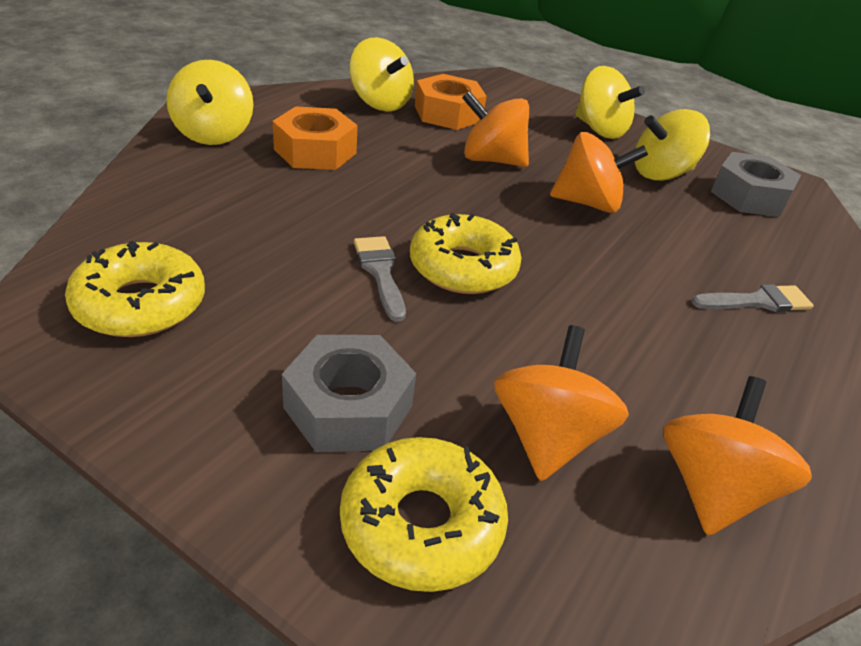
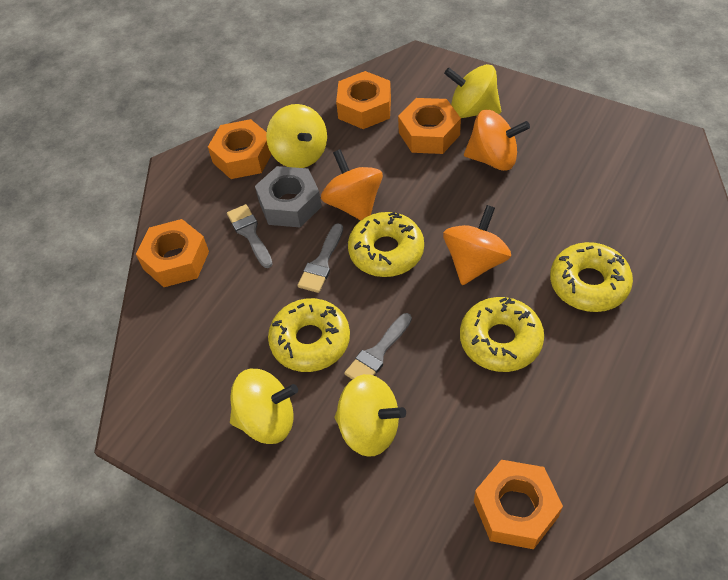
grey brush: 2 -> 3
grey nut: 2 -> 1
orange nut: 2 -> 5
orange spinning top: 4 -> 3
yellow donut: 3 -> 4

